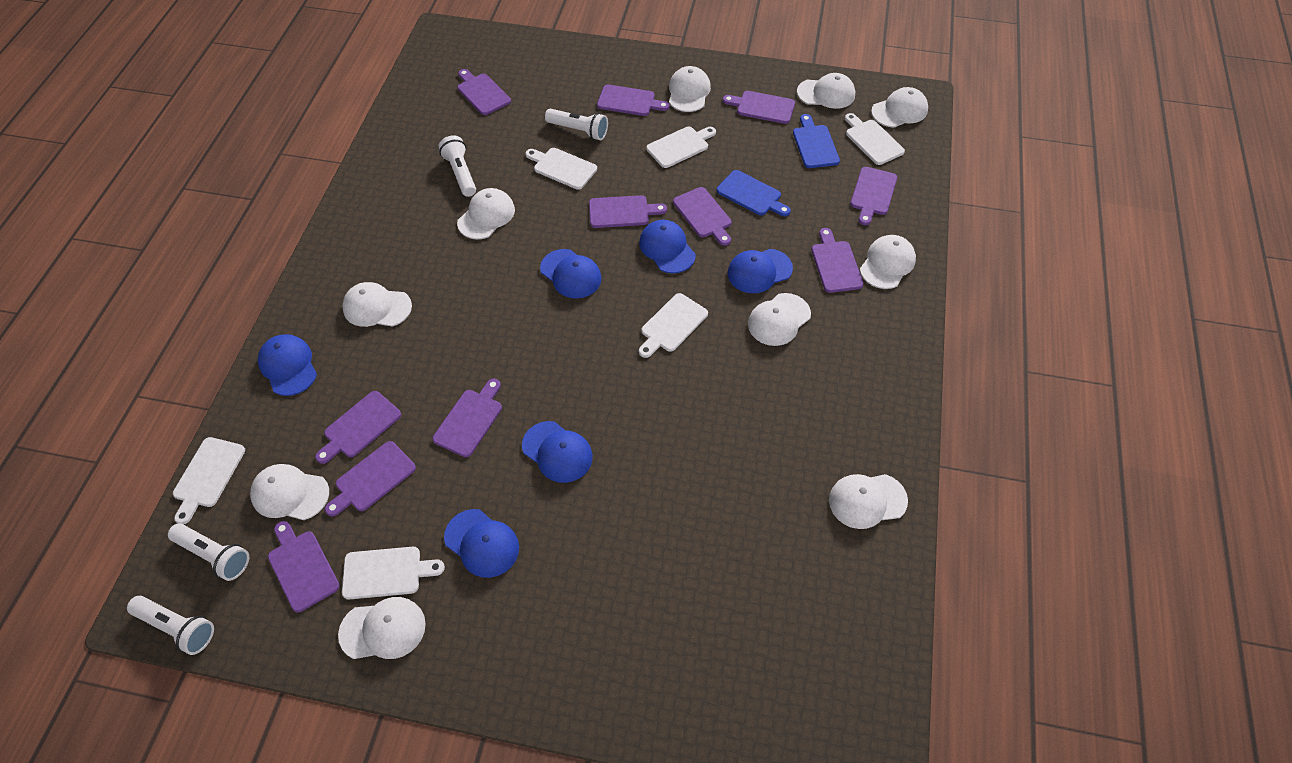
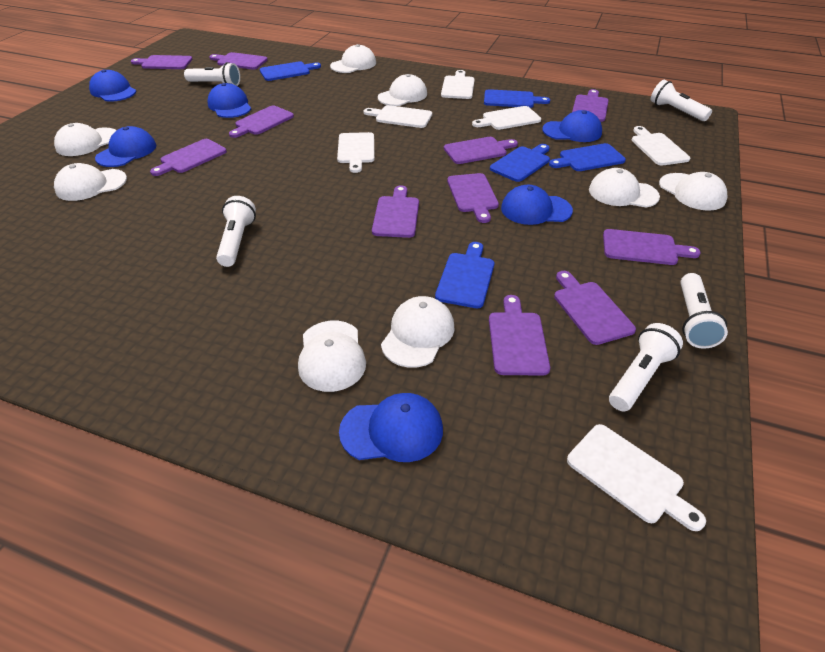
blue cutting board: 2 -> 5
white cap: 10 -> 8
white flashlight: 4 -> 5

